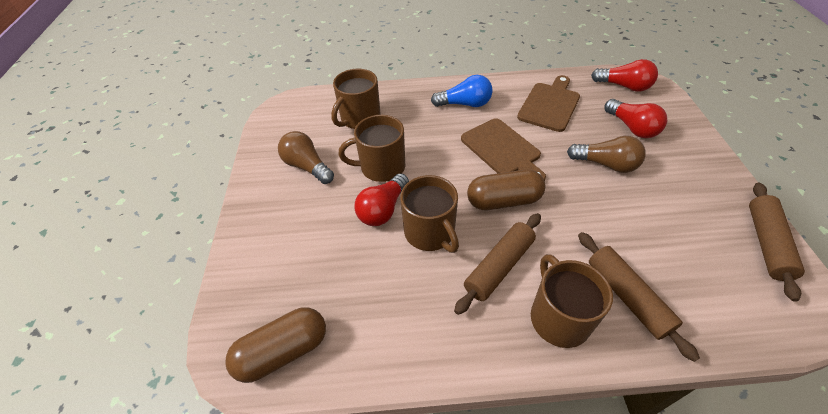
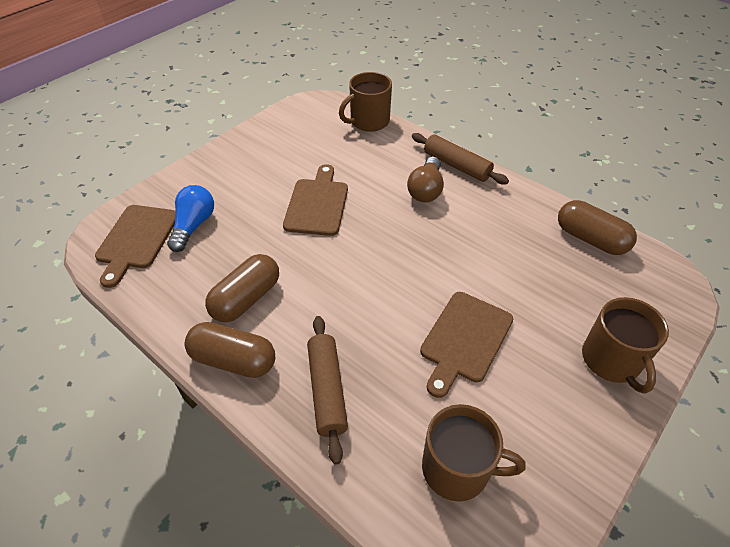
brown capsule: 2 -> 3
brown cutting board: 2 -> 3
brown light bulb: 2 -> 1
brown mug: 4 -> 3
brown rolling pin: 3 -> 2
red light bulb: 3 -> 0

